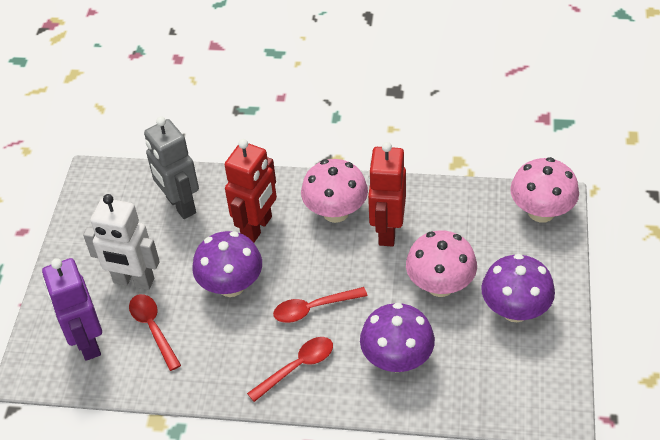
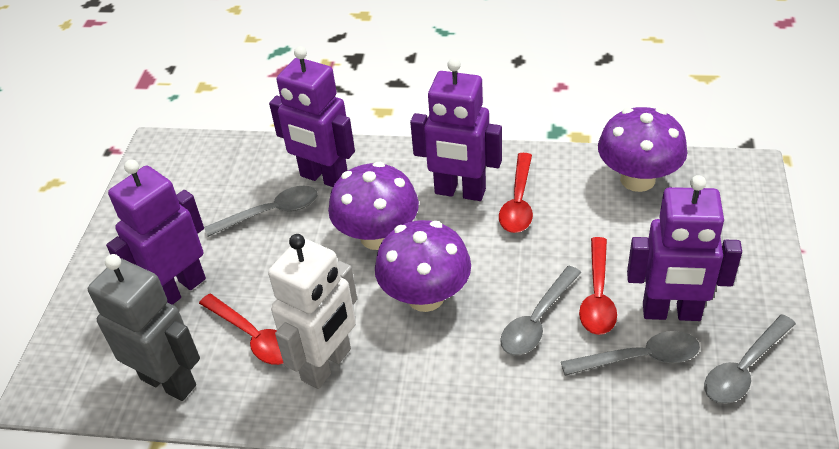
grey spoon: 0 -> 4
pink mushroom: 3 -> 0
purple robot: 1 -> 4
red robot: 2 -> 0

